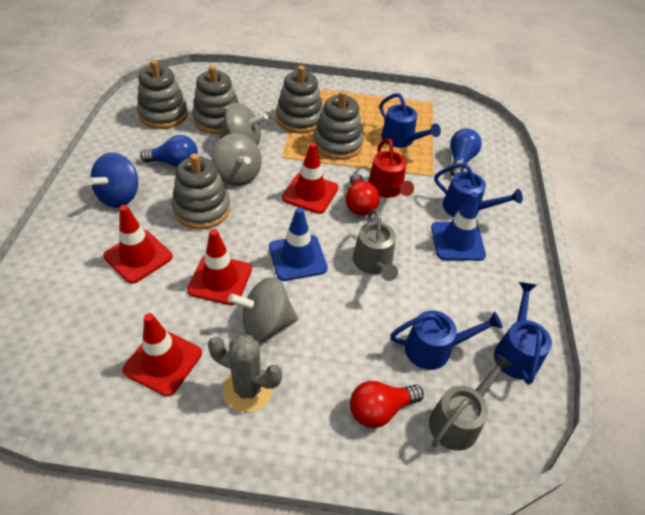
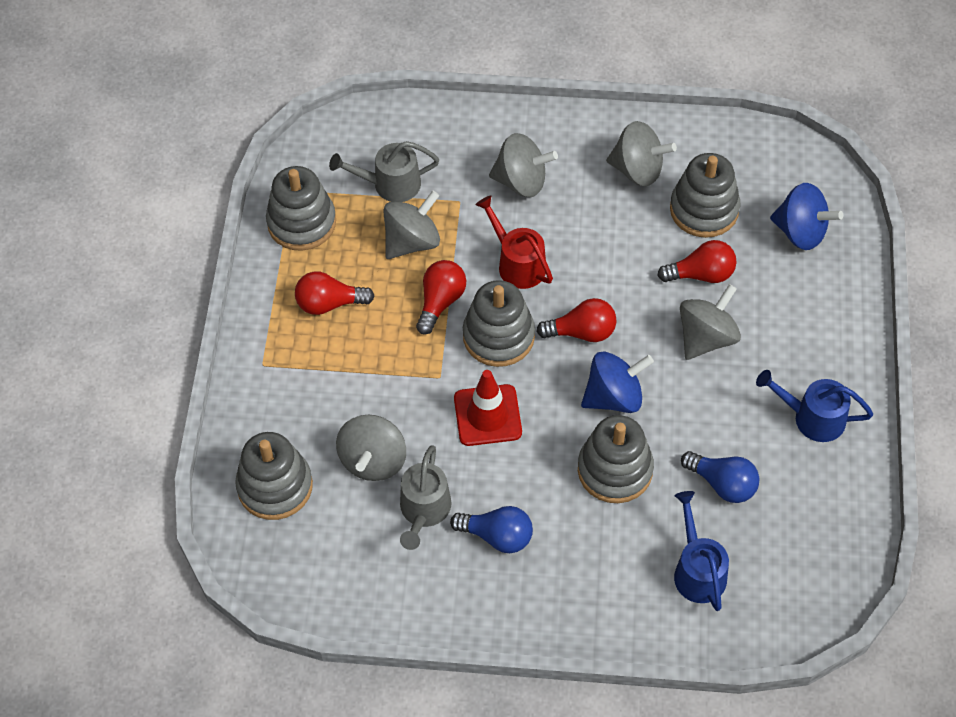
blue spinning top: 1 -> 2
blue traffic cone: 2 -> 0
blue watering can: 4 -> 2
grey cactus: 1 -> 0
grey spinning top: 3 -> 5
red light bulb: 2 -> 4
red traffic cone: 4 -> 1

